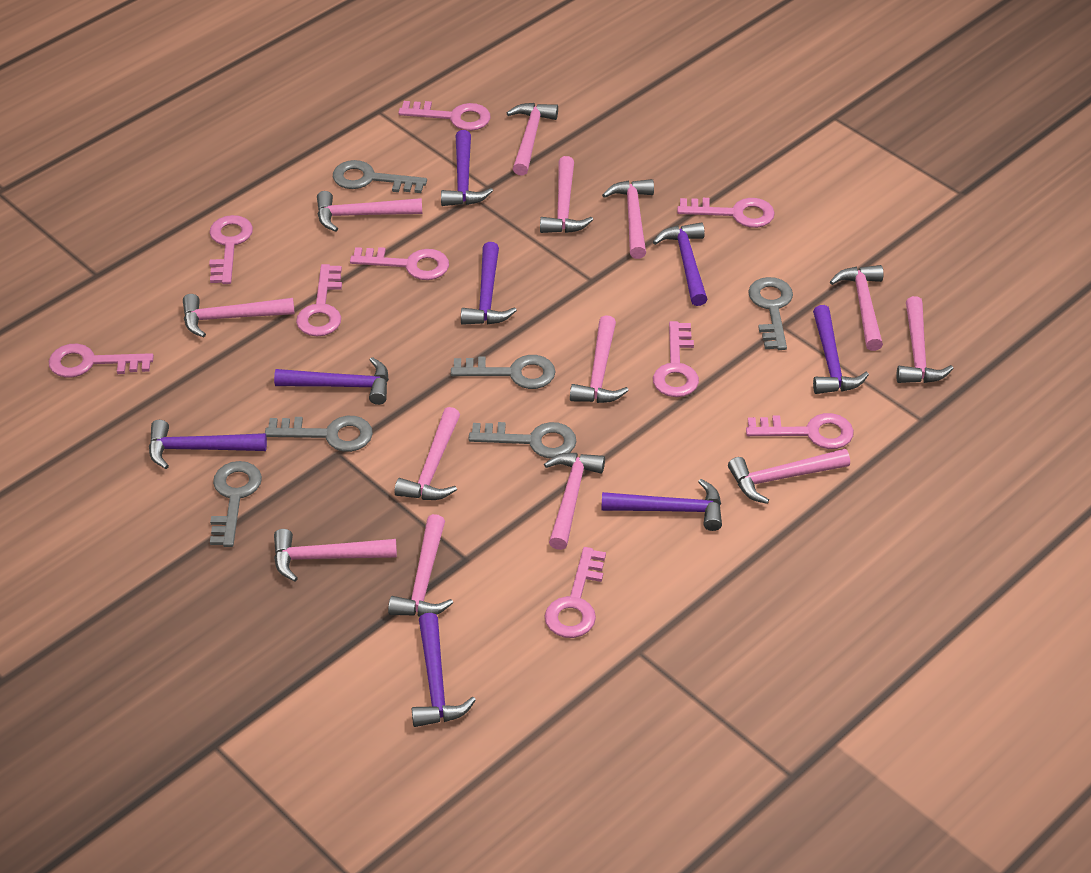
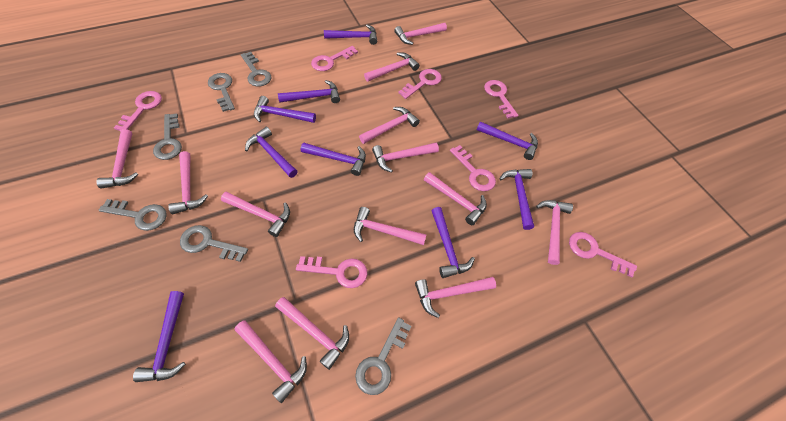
pink key: 9 -> 7
purple hammer: 8 -> 9

